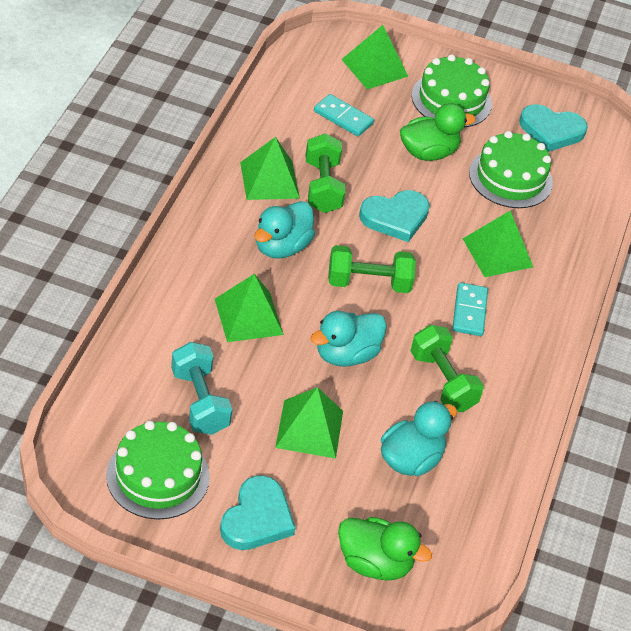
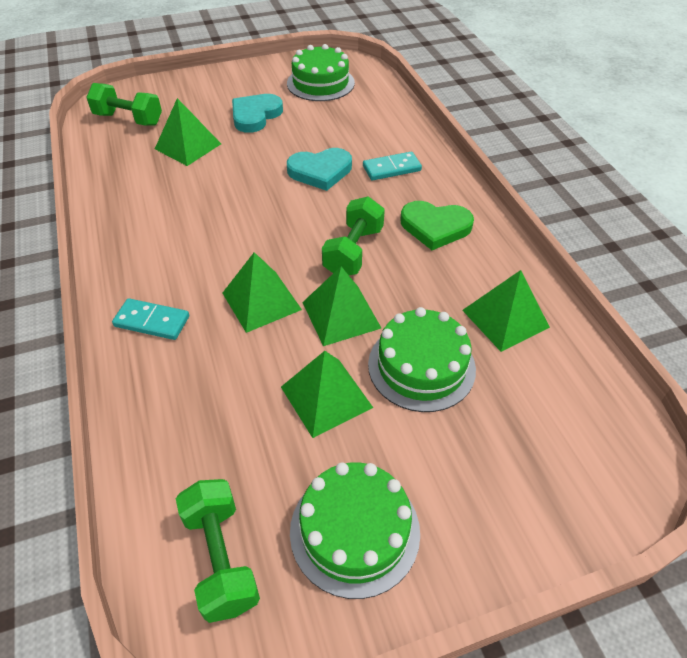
green duck: 2 -> 0
green heart: 0 -> 1
turquoise duck: 3 -> 0
turquoise dumbbell: 1 -> 0
turquoise heart: 3 -> 2

